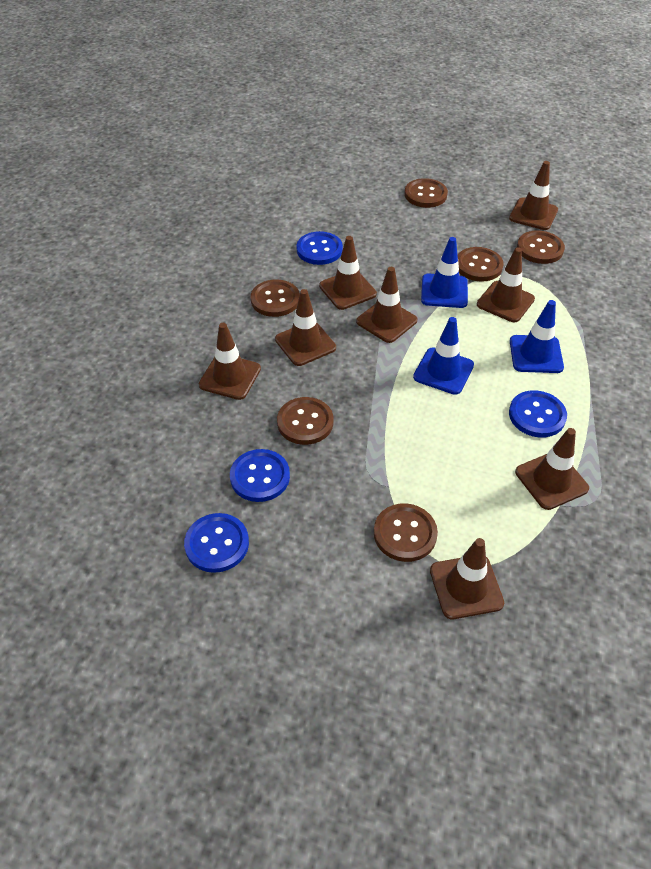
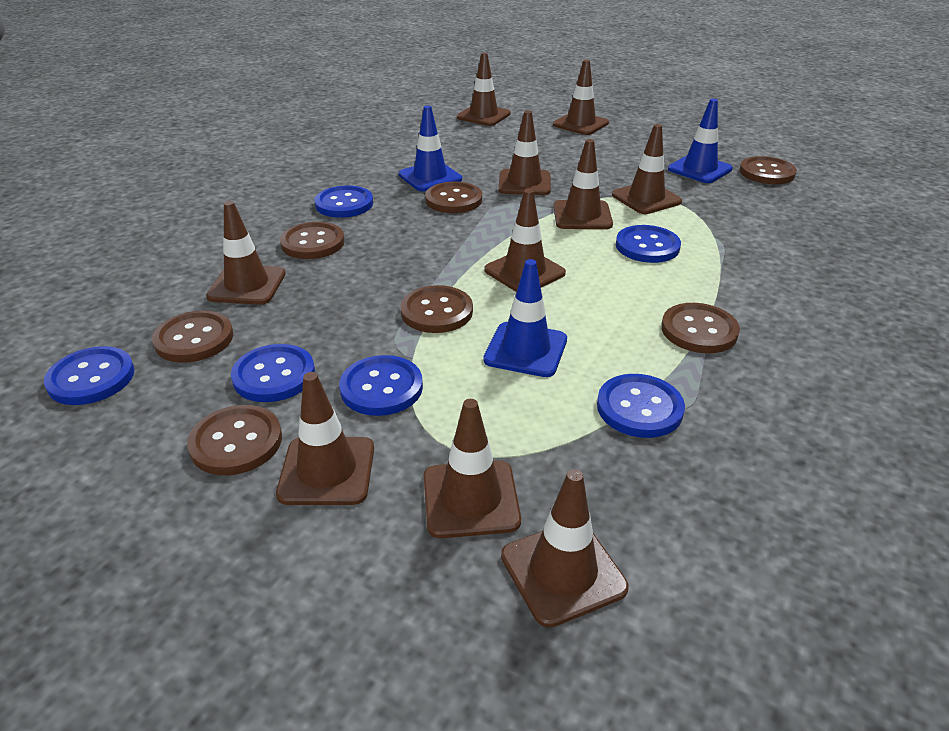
blue button: 4 -> 6
brown button: 6 -> 7
brown traffic cone: 8 -> 10

